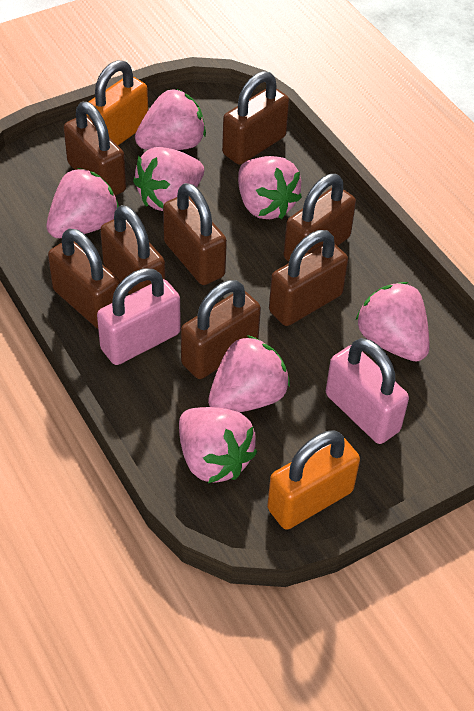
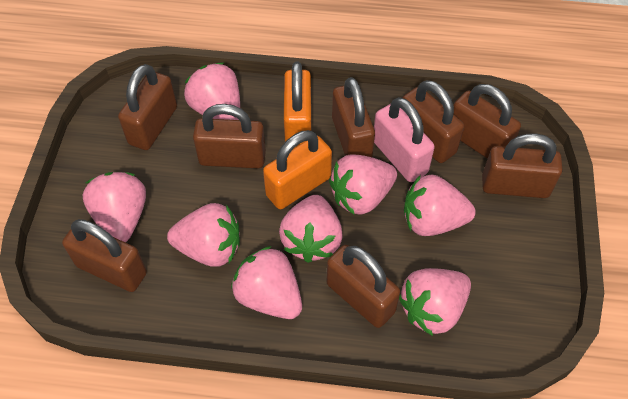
pink padlock: 2 -> 1
pink strawberry: 7 -> 8

